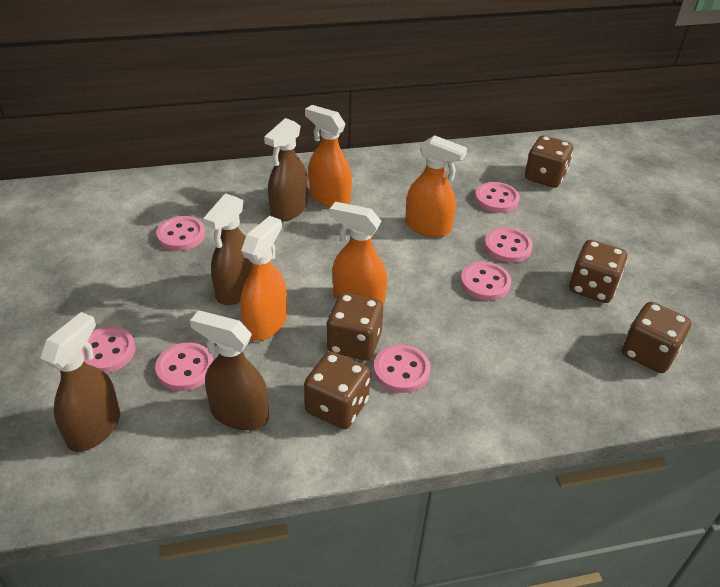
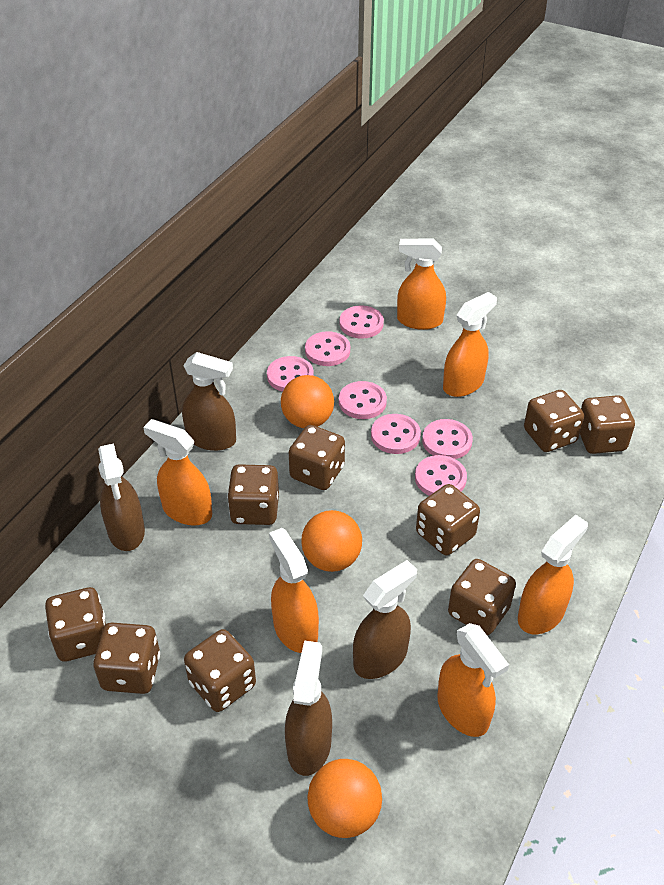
brown dice: 5 -> 9
orange ball: 0 -> 3
orange spray bottle: 4 -> 6

